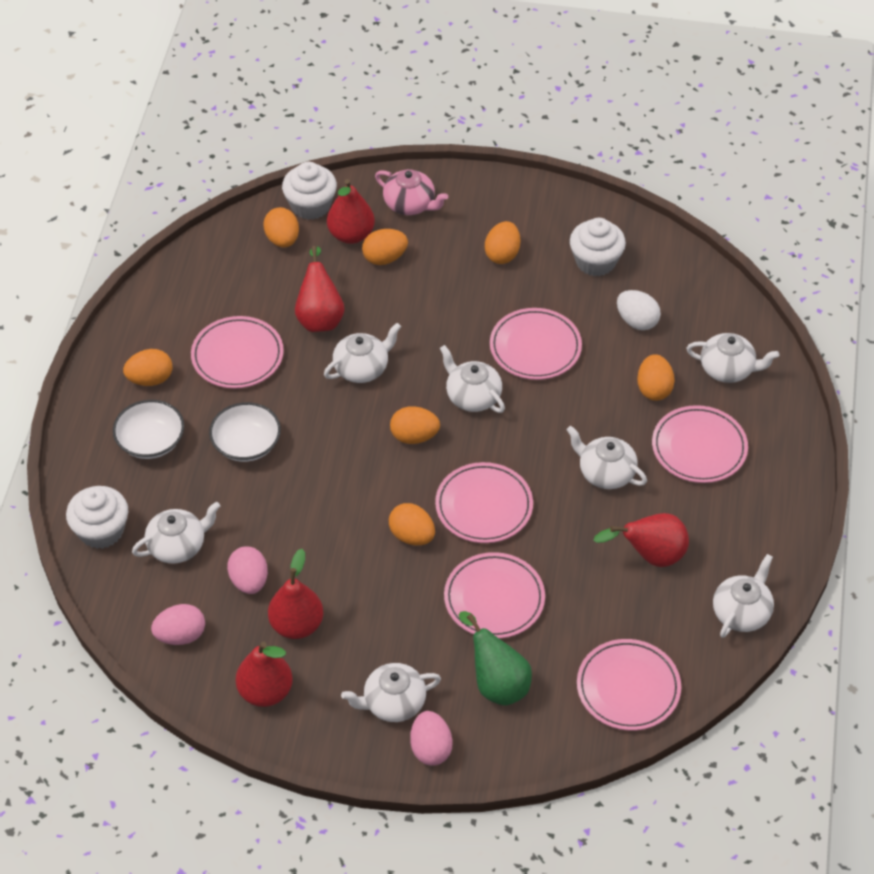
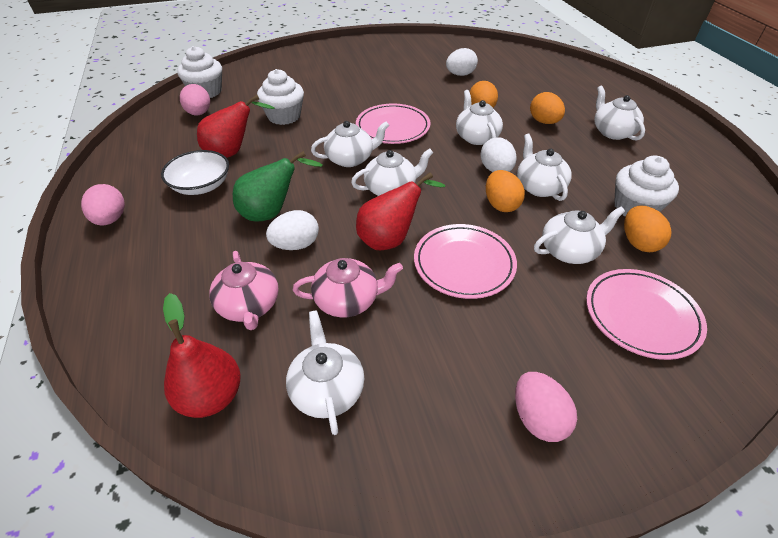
orange egg: 7 -> 4
pink plate: 6 -> 3
pink teapot: 1 -> 2
red pear: 5 -> 3
white bowl: 2 -> 1
white egg: 1 -> 3

